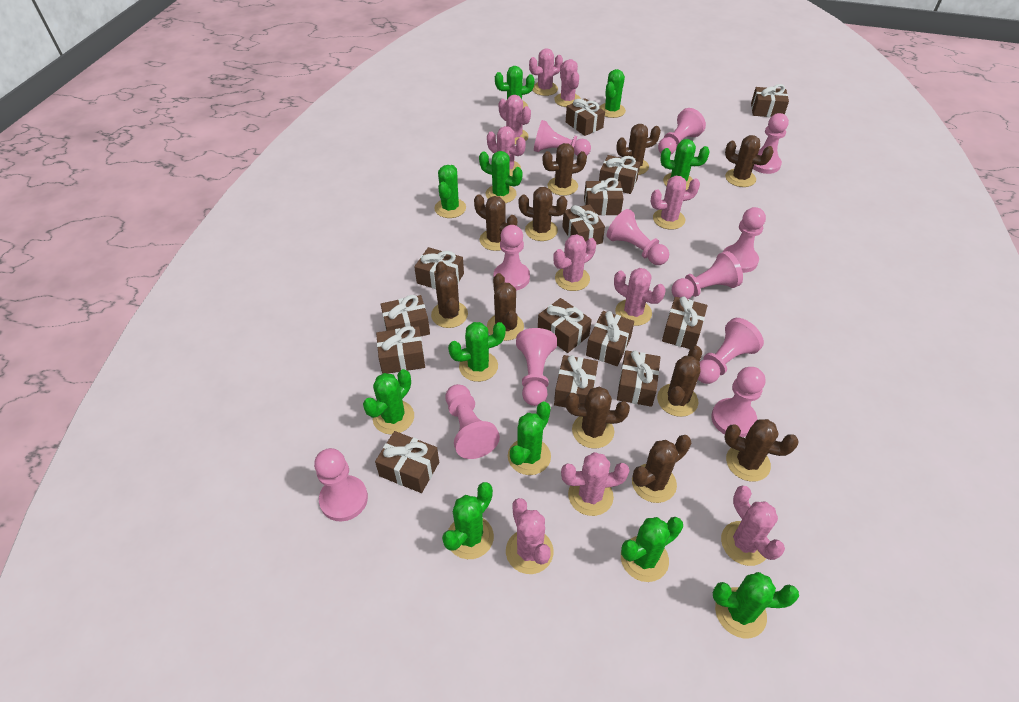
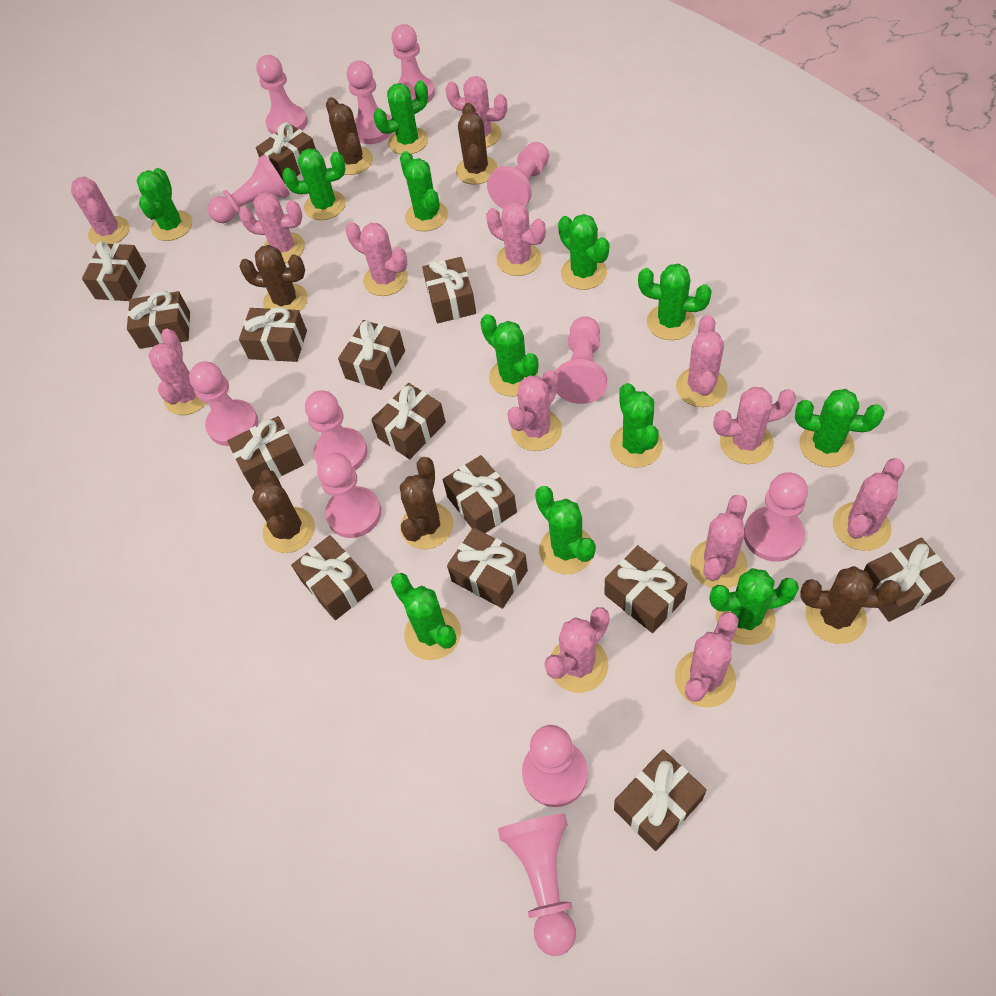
brown cactus: 11 -> 6
green cactus: 11 -> 12
pink cactus: 10 -> 13

